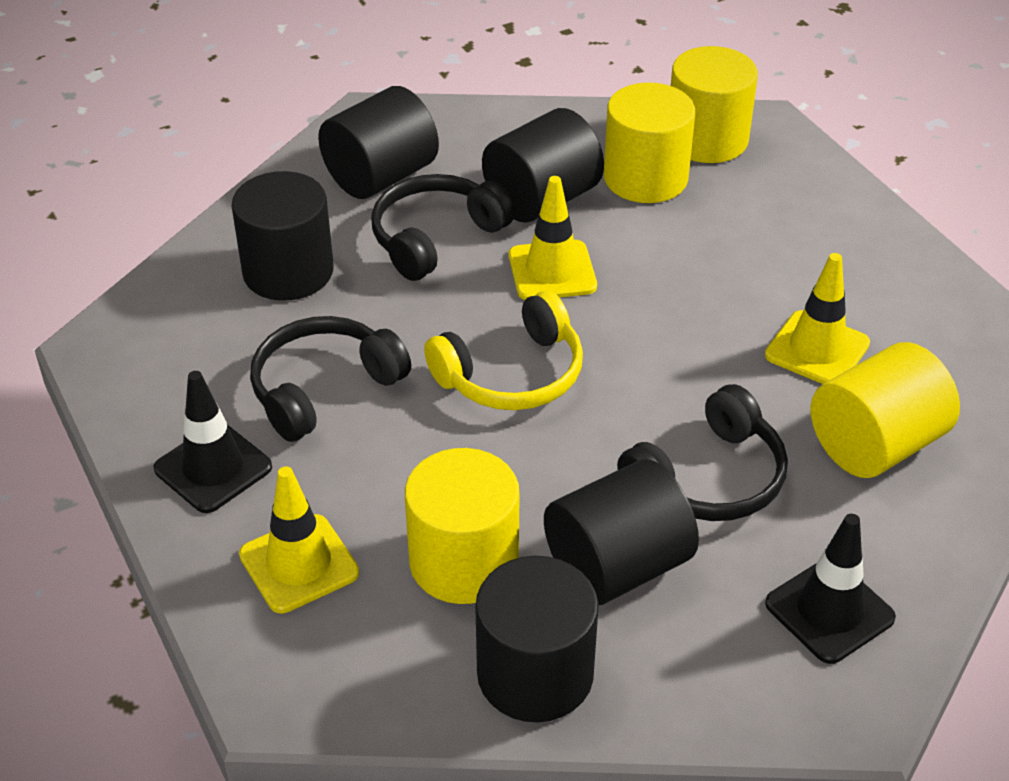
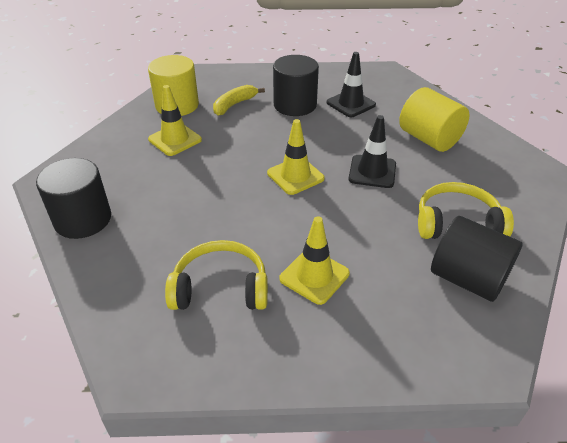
black cylinder: 5 -> 3
black headphones: 3 -> 0
yellow banana: 0 -> 1
yellow cylinder: 4 -> 2
yellow headphones: 1 -> 2

